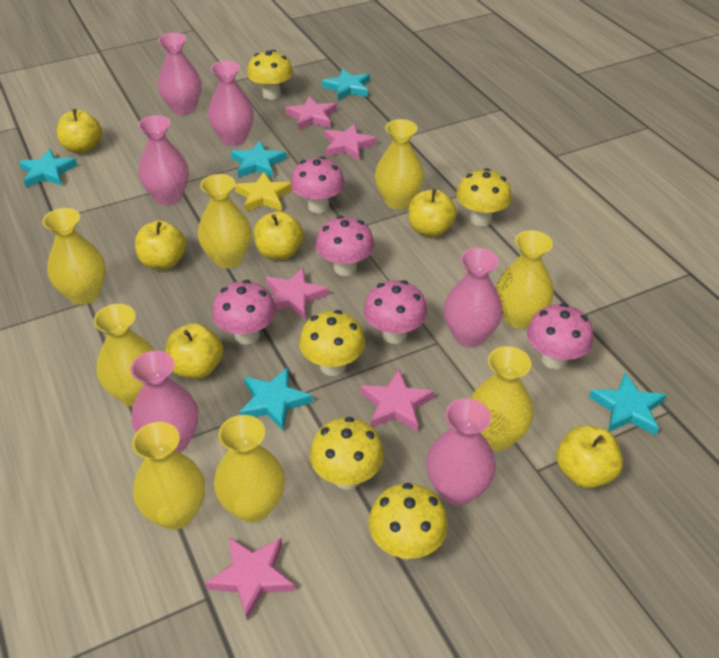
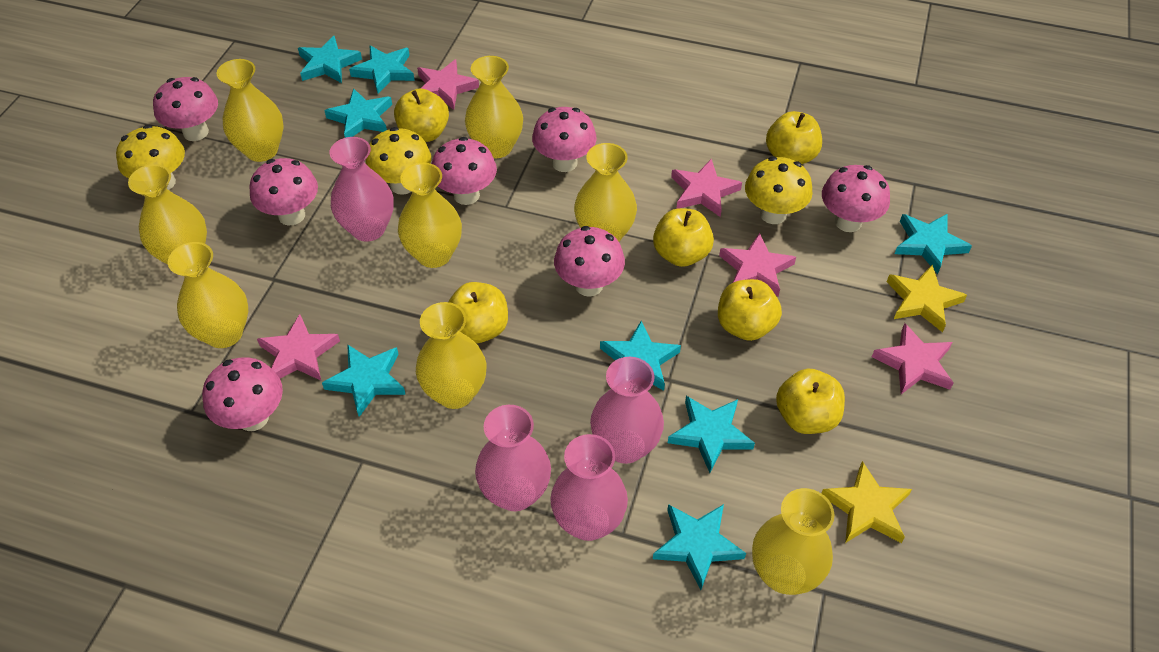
pink mushroom: 5 -> 7
pink vase: 6 -> 4
turquoise star: 5 -> 8
yellow mushroom: 5 -> 3
yellow star: 1 -> 2

